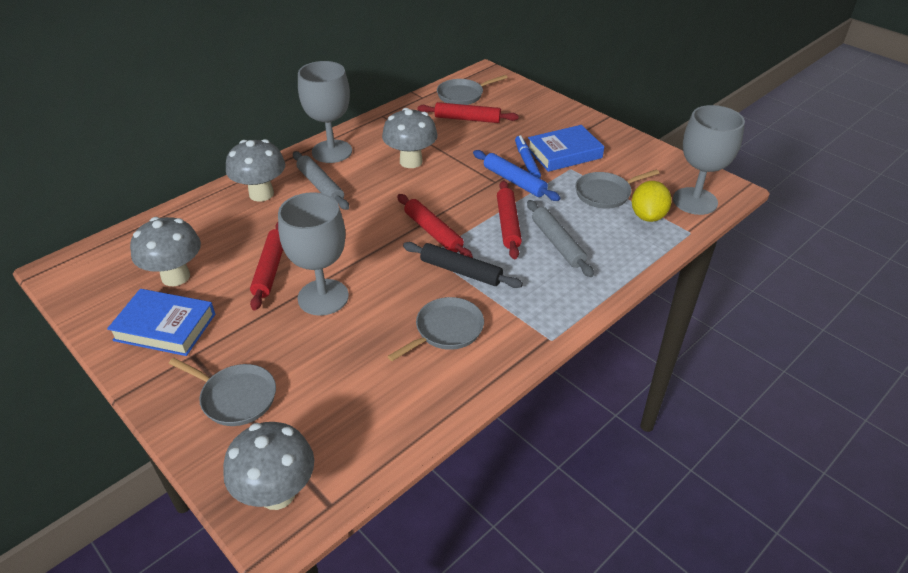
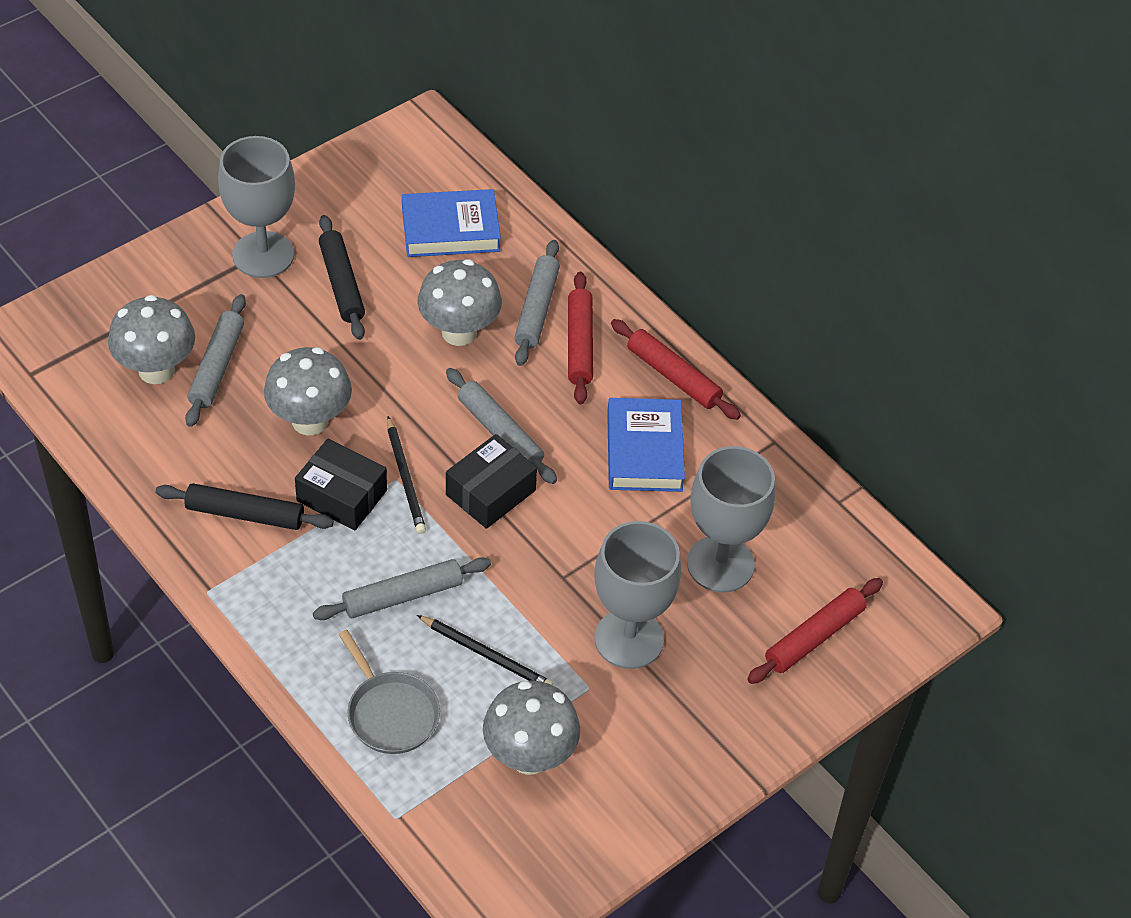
black box: 0 -> 2
black pencil: 0 -> 2
black rolling pin: 1 -> 2
blue marker: 1 -> 0
blue rolling pin: 1 -> 0
grey pan: 4 -> 1
grey rolling pin: 2 -> 4
red rolling pin: 4 -> 3
yellow lemon: 1 -> 0

